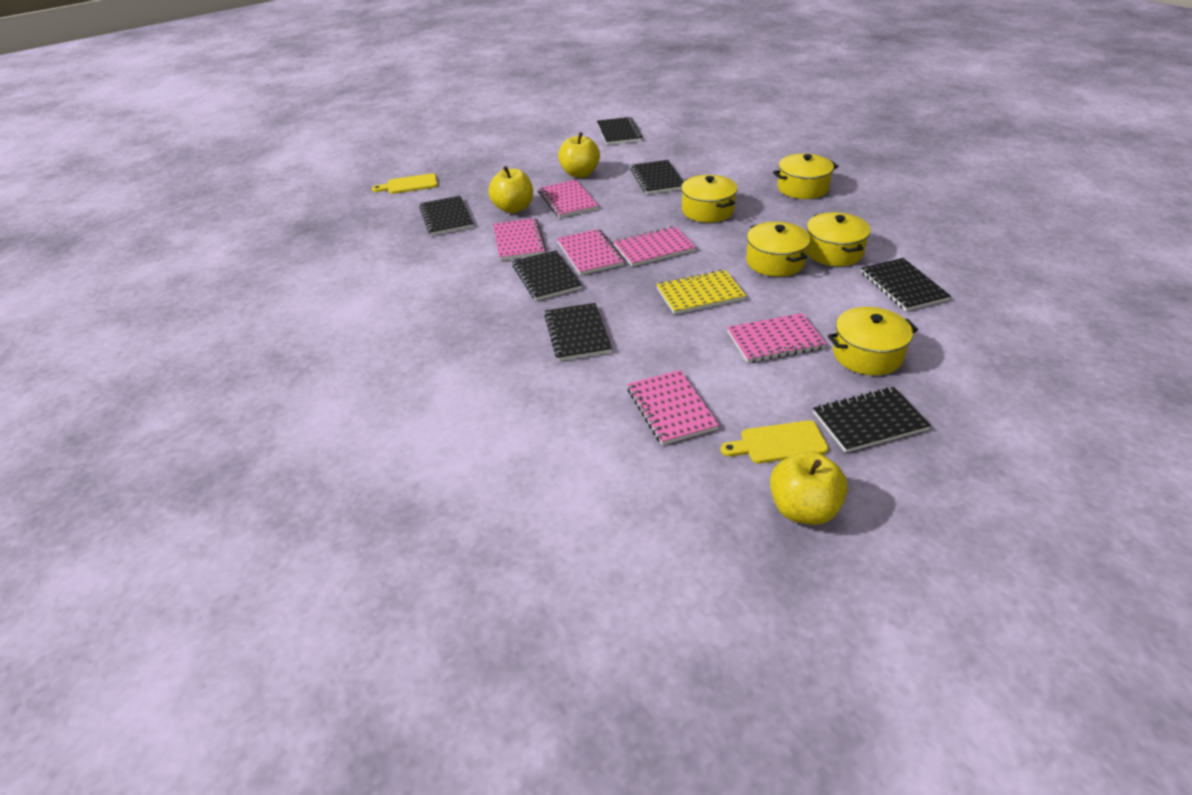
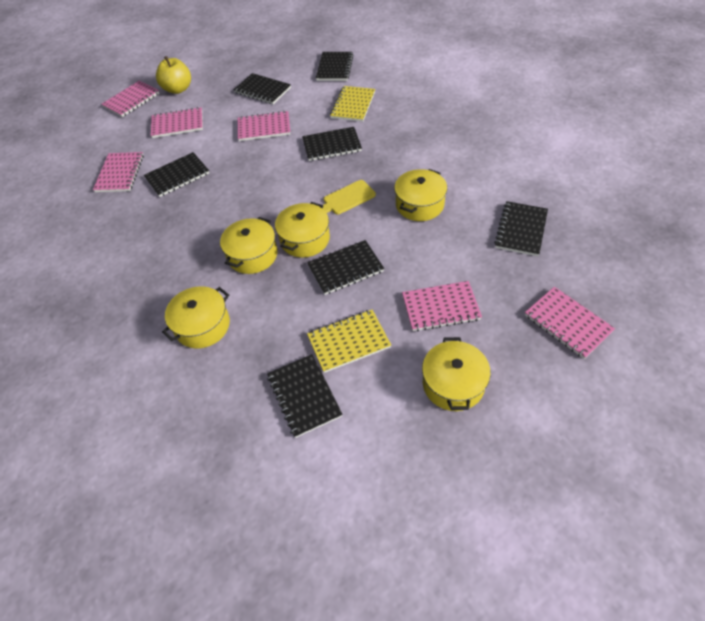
yellow apple: 3 -> 1
yellow cutting board: 2 -> 1
yellow notebook: 1 -> 2

